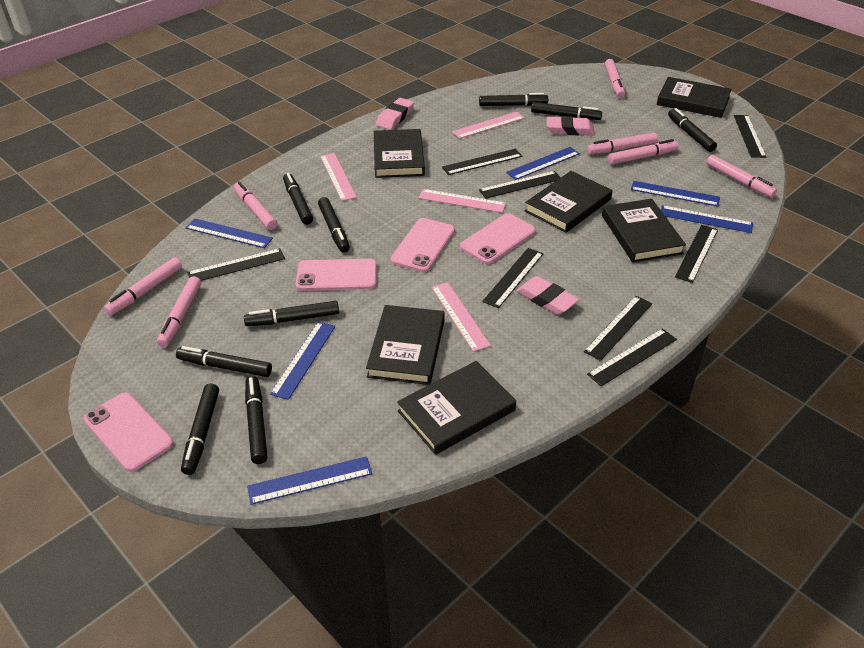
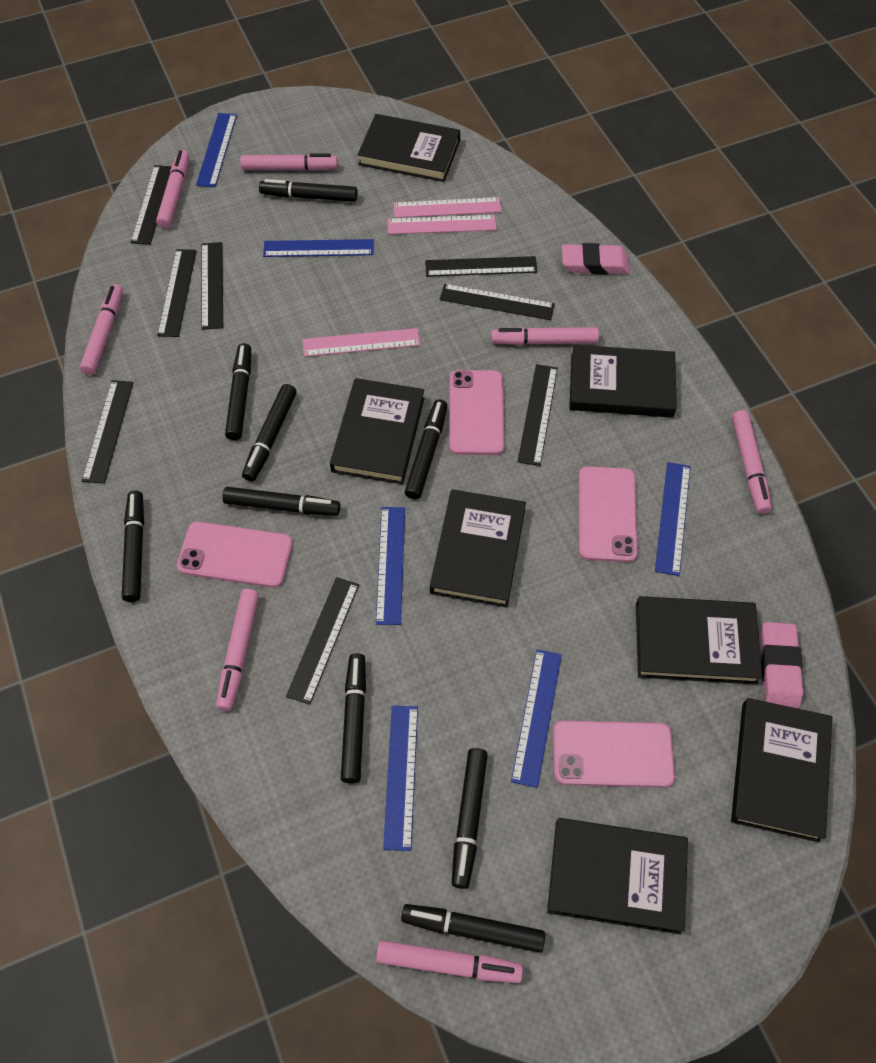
black book: 6 -> 7
pink eraser: 3 -> 2
pink ruler: 4 -> 3

